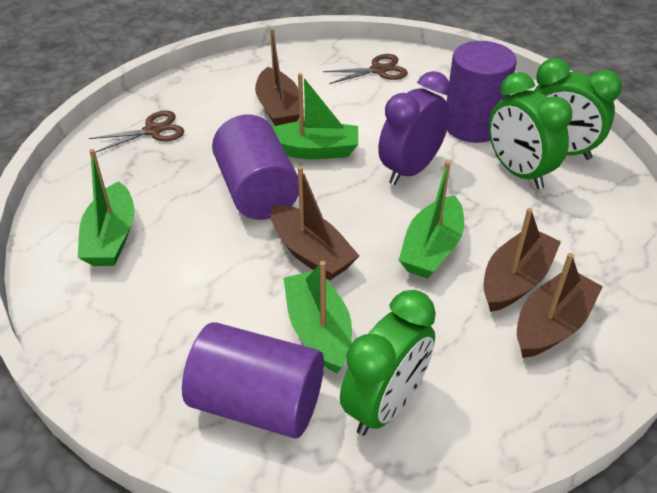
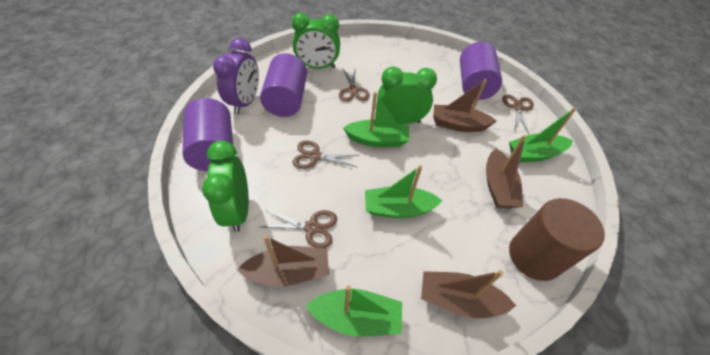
brown cylinder: 0 -> 1
brown scissors: 2 -> 4

